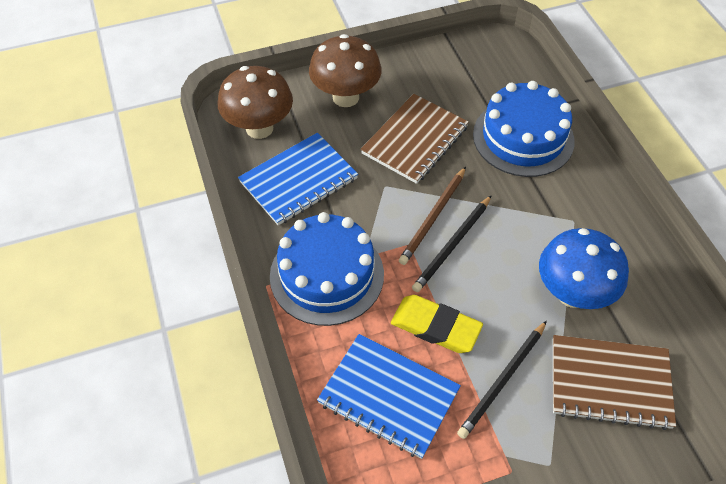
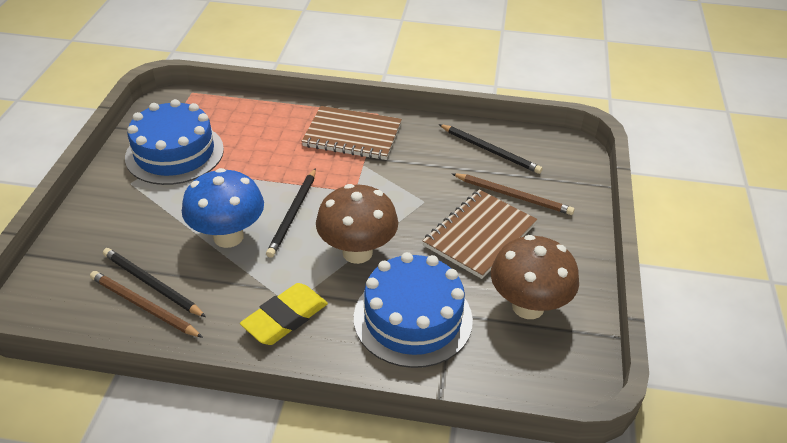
black pencil: 2 -> 3
blue notebook: 2 -> 0
brown pencil: 1 -> 2

